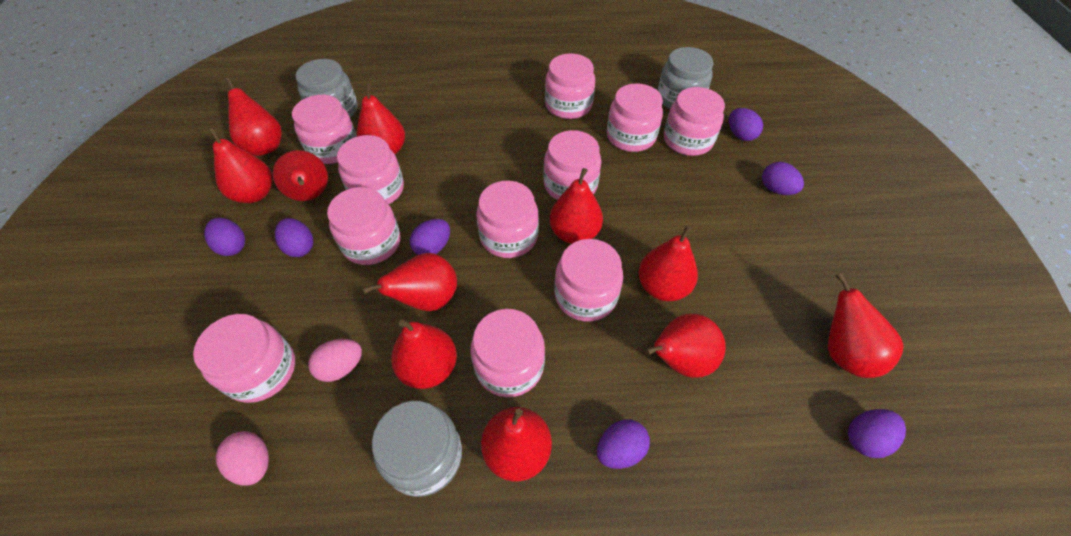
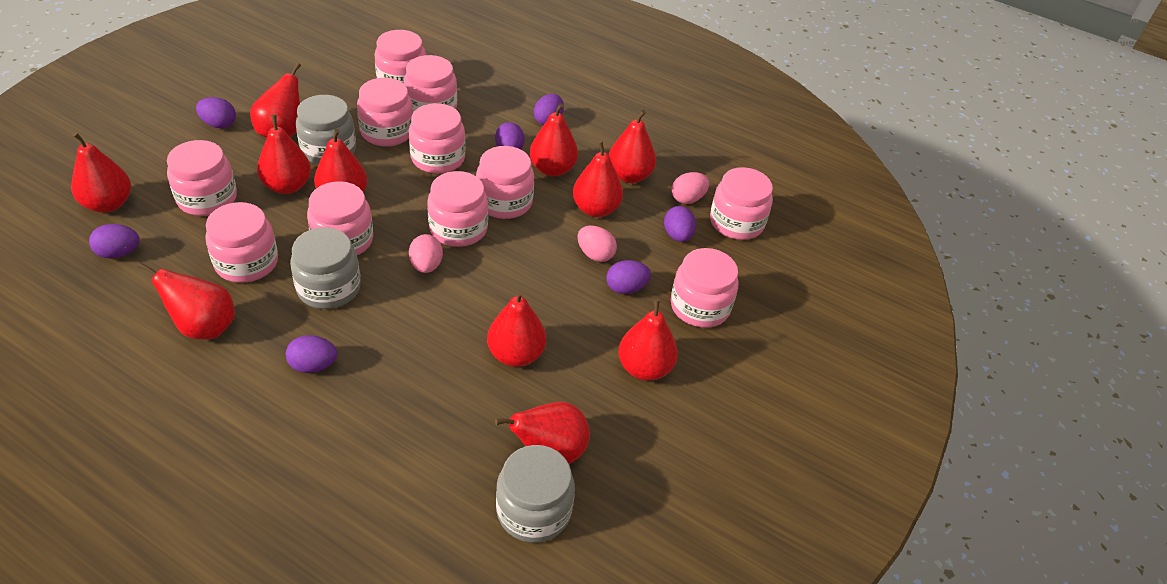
pink egg: 2 -> 3

